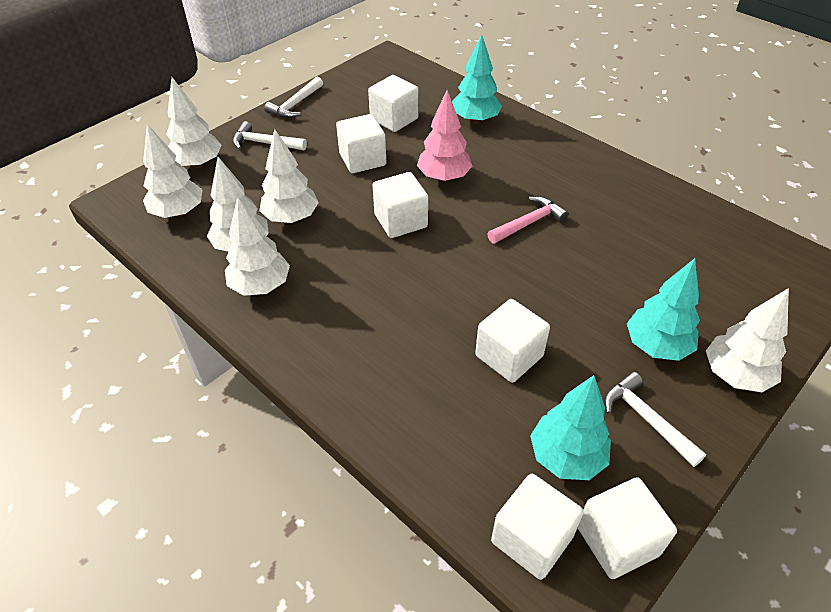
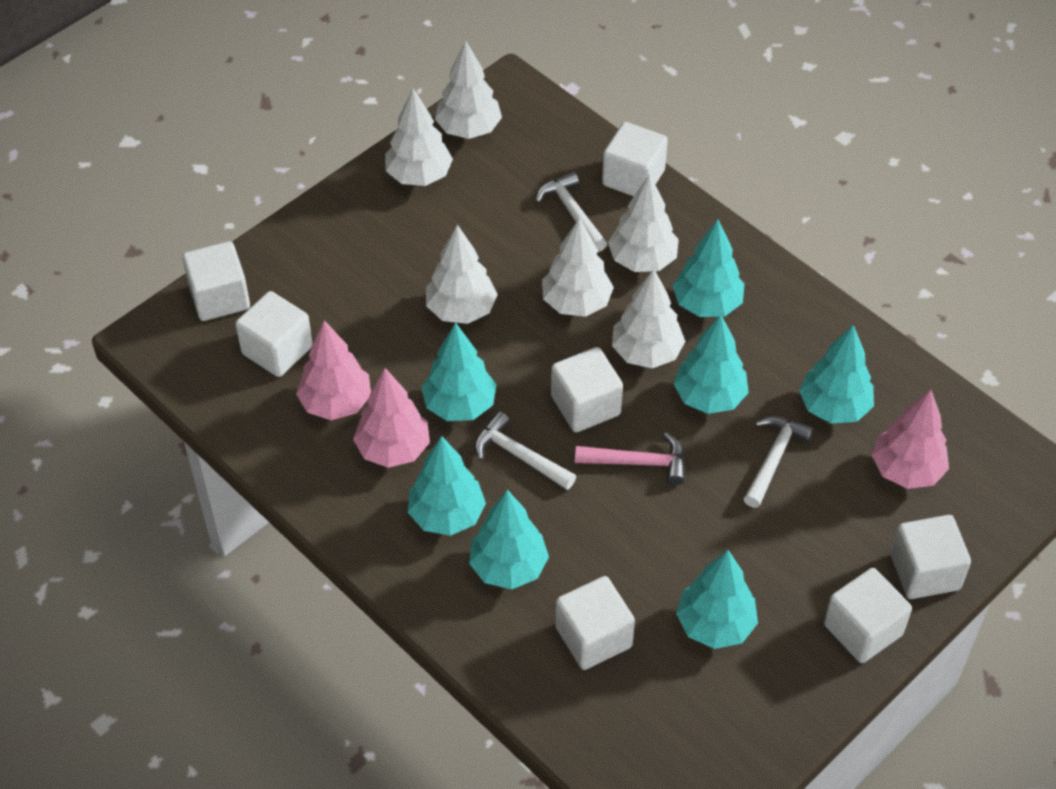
pink tree: 1 -> 3
turquoise tree: 3 -> 7
white cube: 6 -> 7

